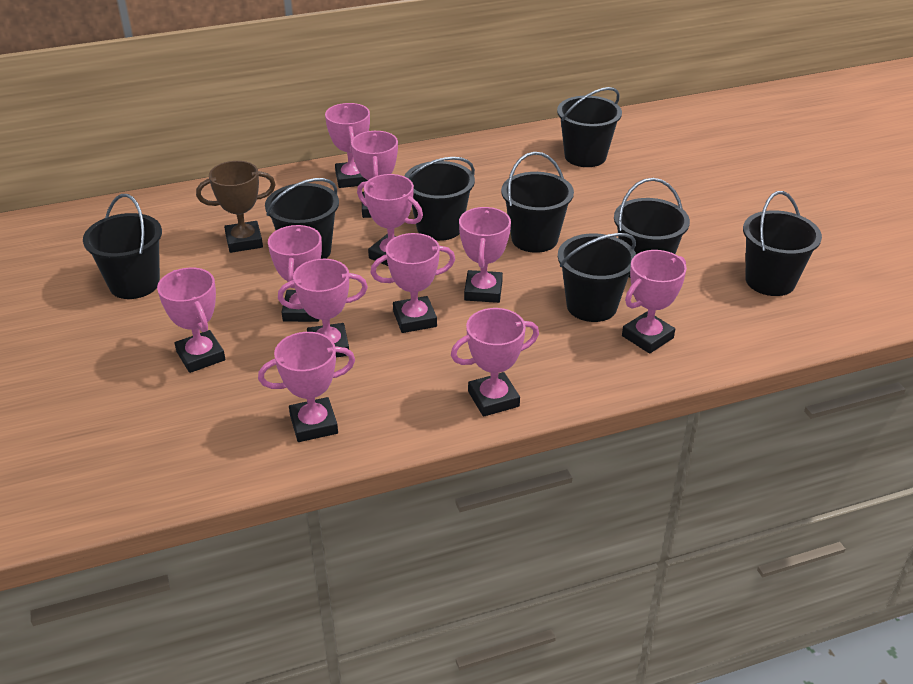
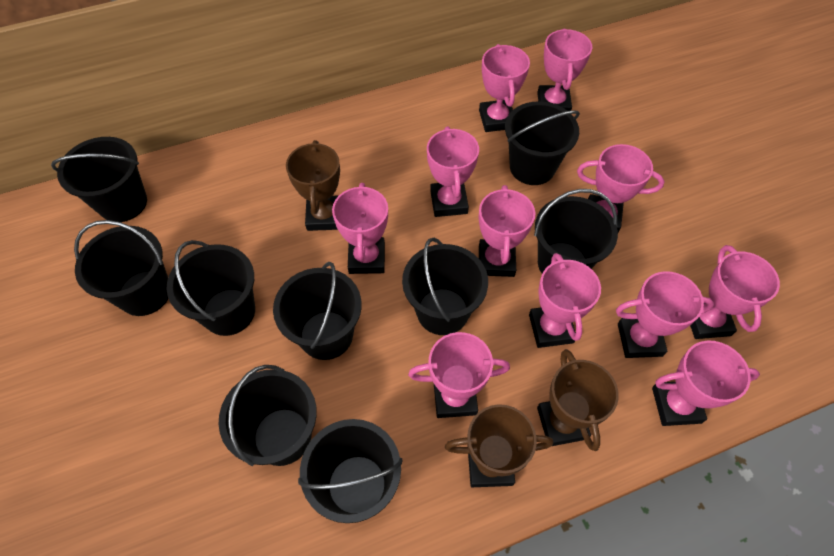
black bucket: 8 -> 9
brown trophy: 1 -> 3

